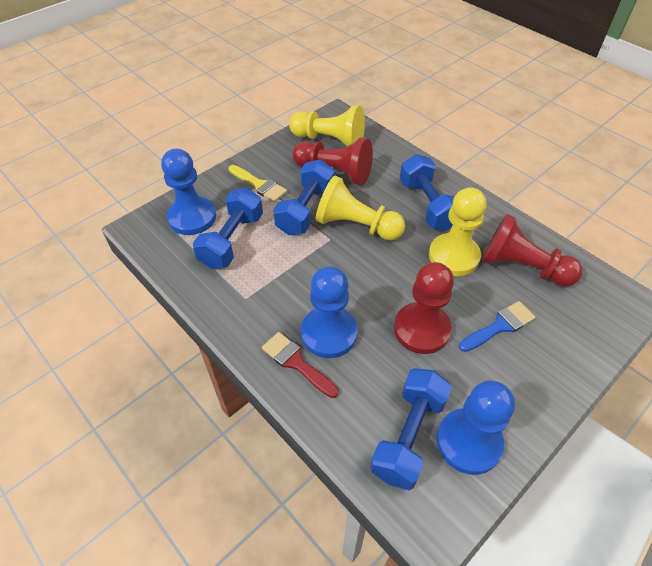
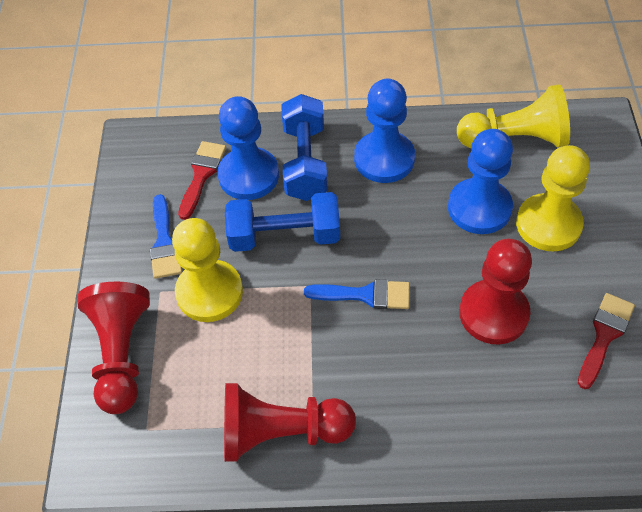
blue brush: 1 -> 2
blue dumbbell: 4 -> 2
red brush: 1 -> 2
yellow brush: 1 -> 0

